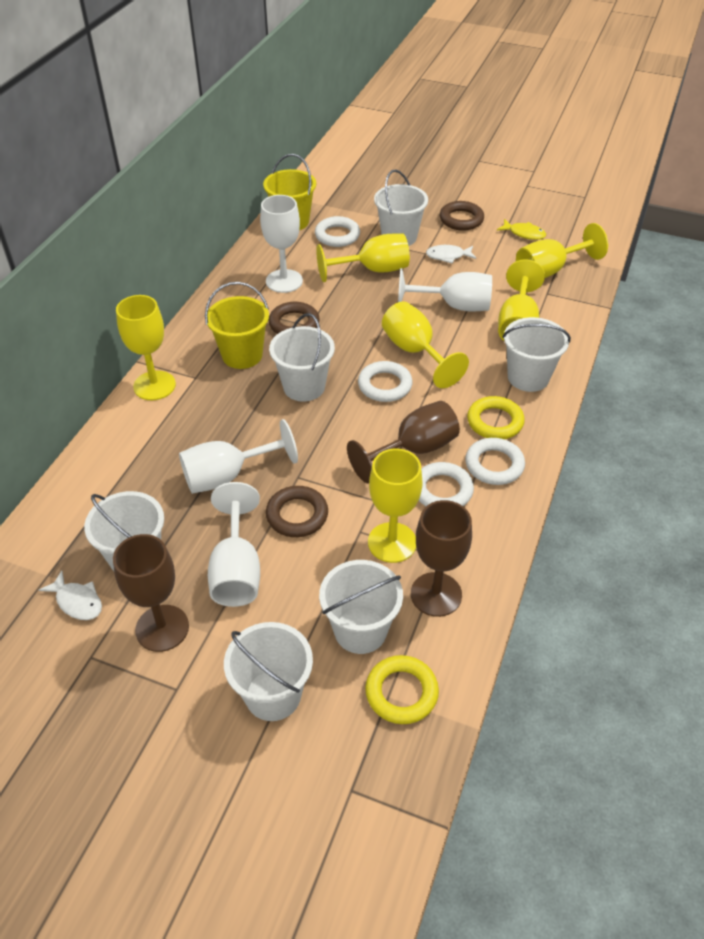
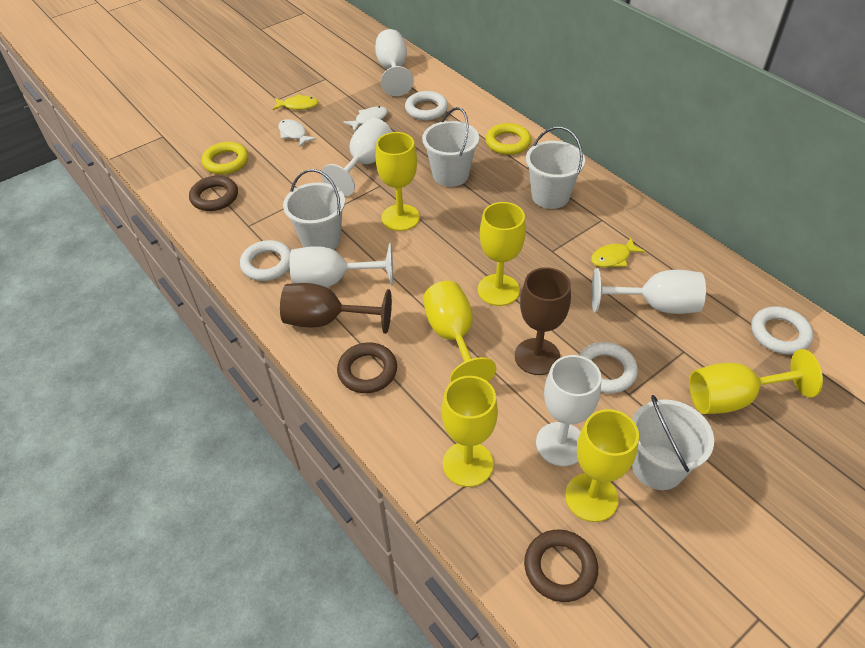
brown goblet: 3 -> 2
white bucket: 6 -> 4
white goblet: 4 -> 5
yellow bucket: 2 -> 0
yellow fish: 1 -> 2

